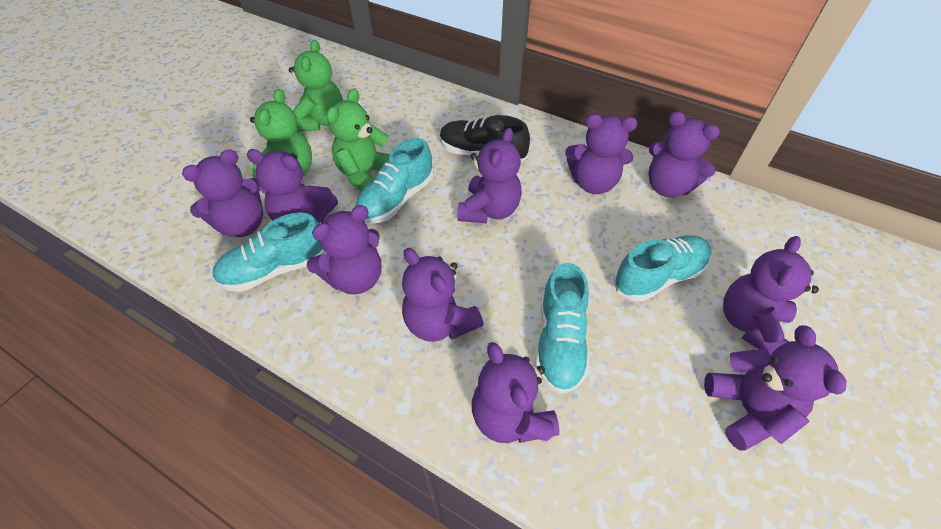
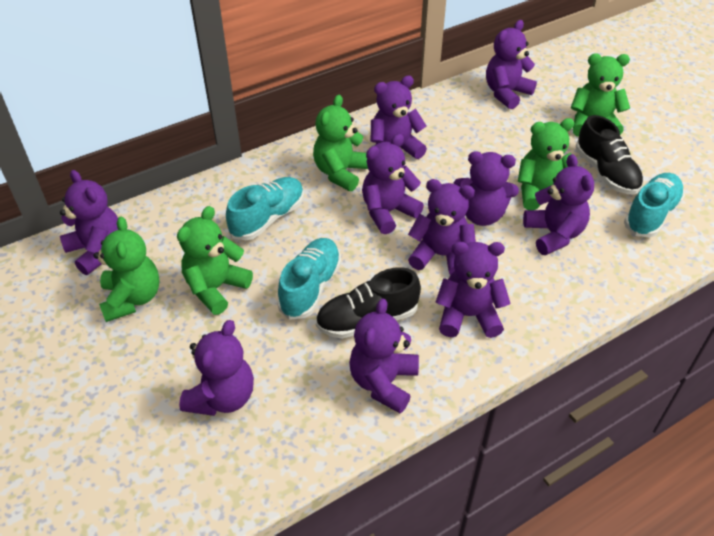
black shoe: 1 -> 2
green teddy bear: 3 -> 5
turquoise shoe: 4 -> 3

